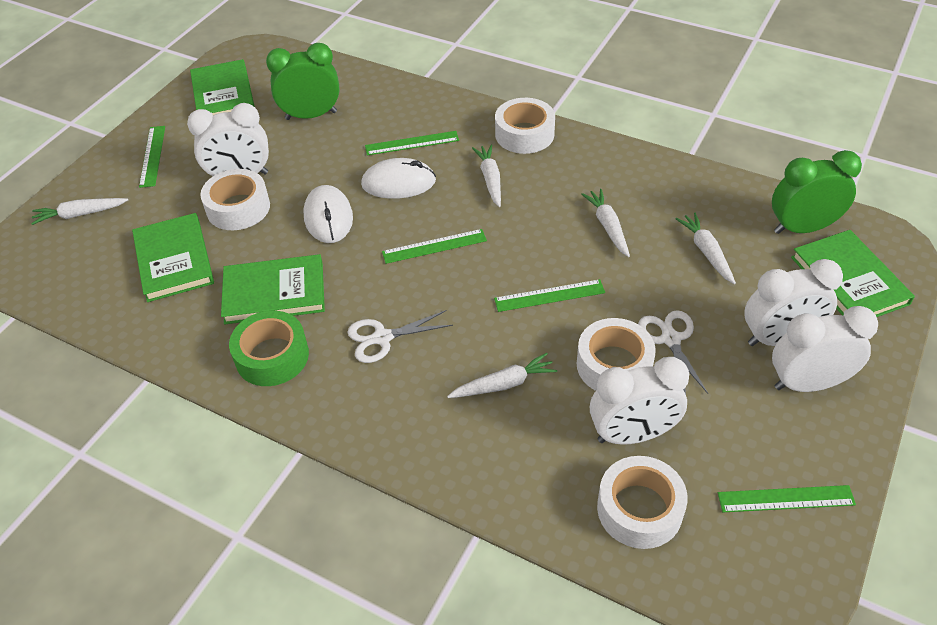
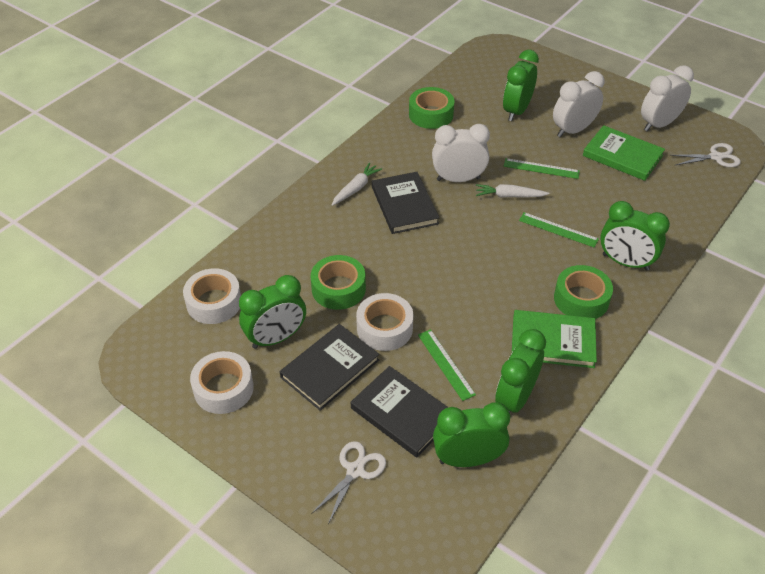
black book: 0 -> 3
green book: 4 -> 2
green clock: 2 -> 5
green ruler: 5 -> 3
green tape: 1 -> 3
white carrot: 5 -> 2
white clock: 4 -> 3
white mouse: 2 -> 0
white tape: 4 -> 3

